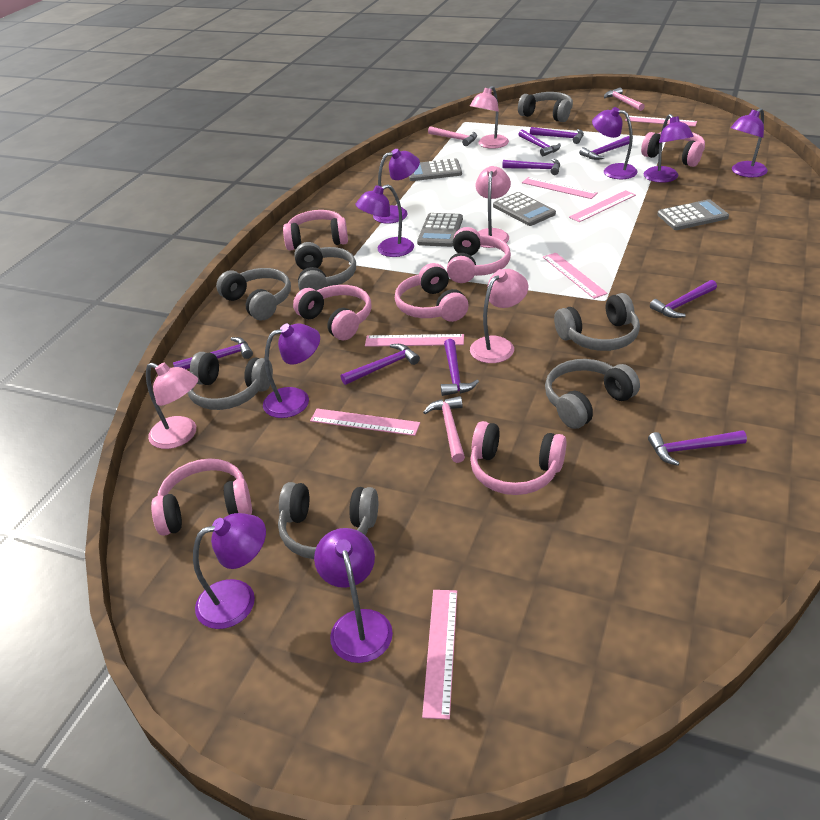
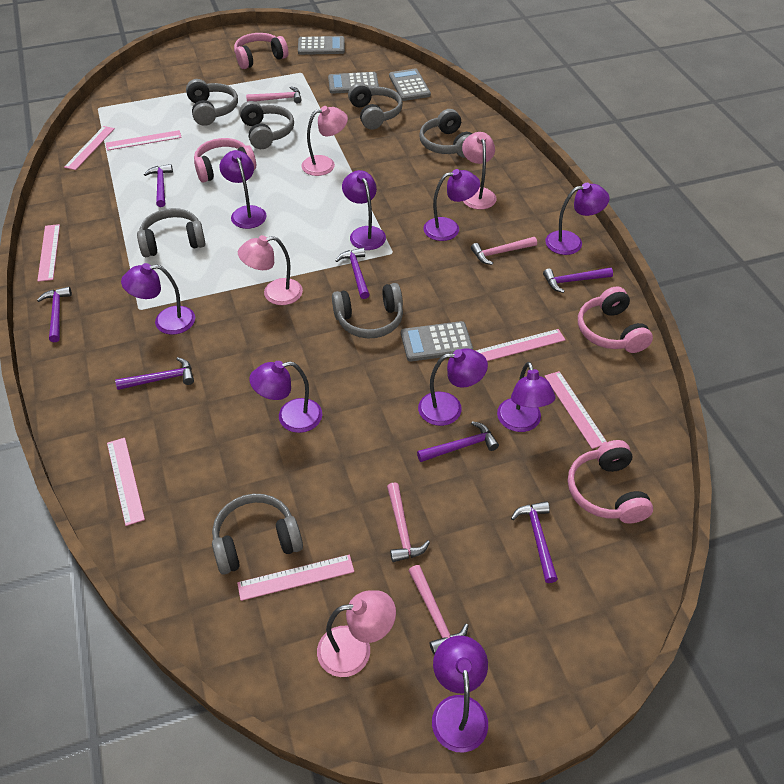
pink hammer: 3 -> 4
pink headphones: 7 -> 4
purple hammer: 9 -> 7
purple lamp: 8 -> 9

